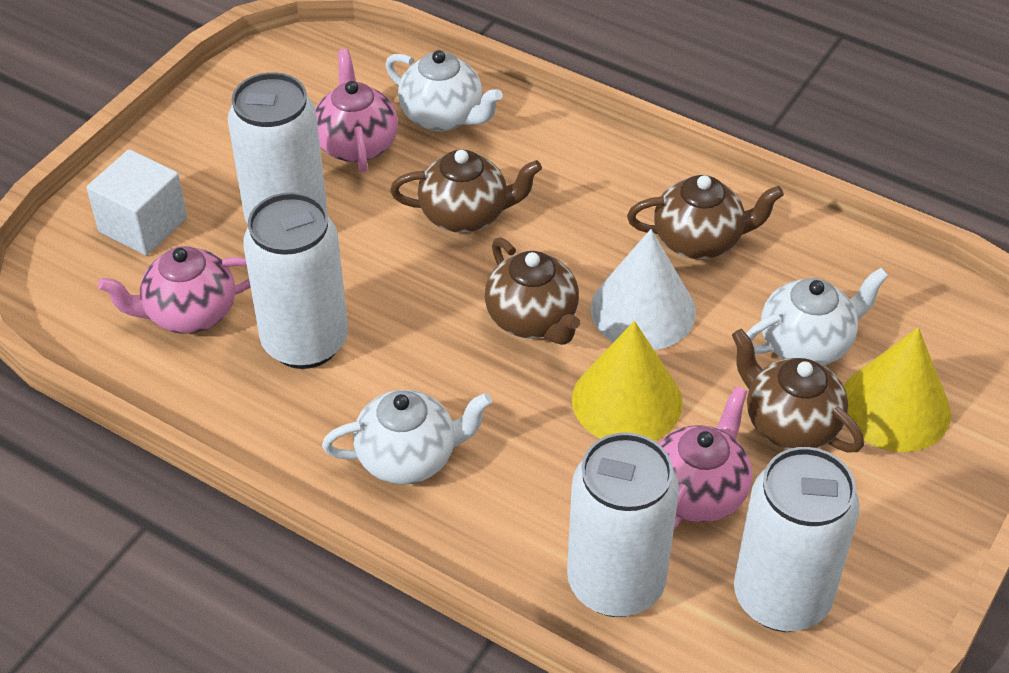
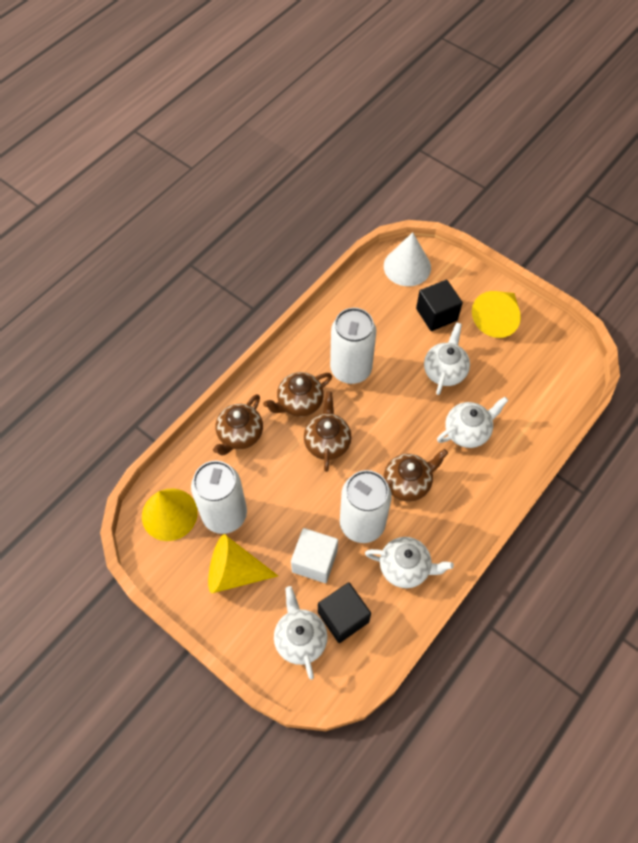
black cube: 0 -> 2
pink teapot: 3 -> 0
white can: 4 -> 3
white teapot: 3 -> 4
yellow cone: 2 -> 3

